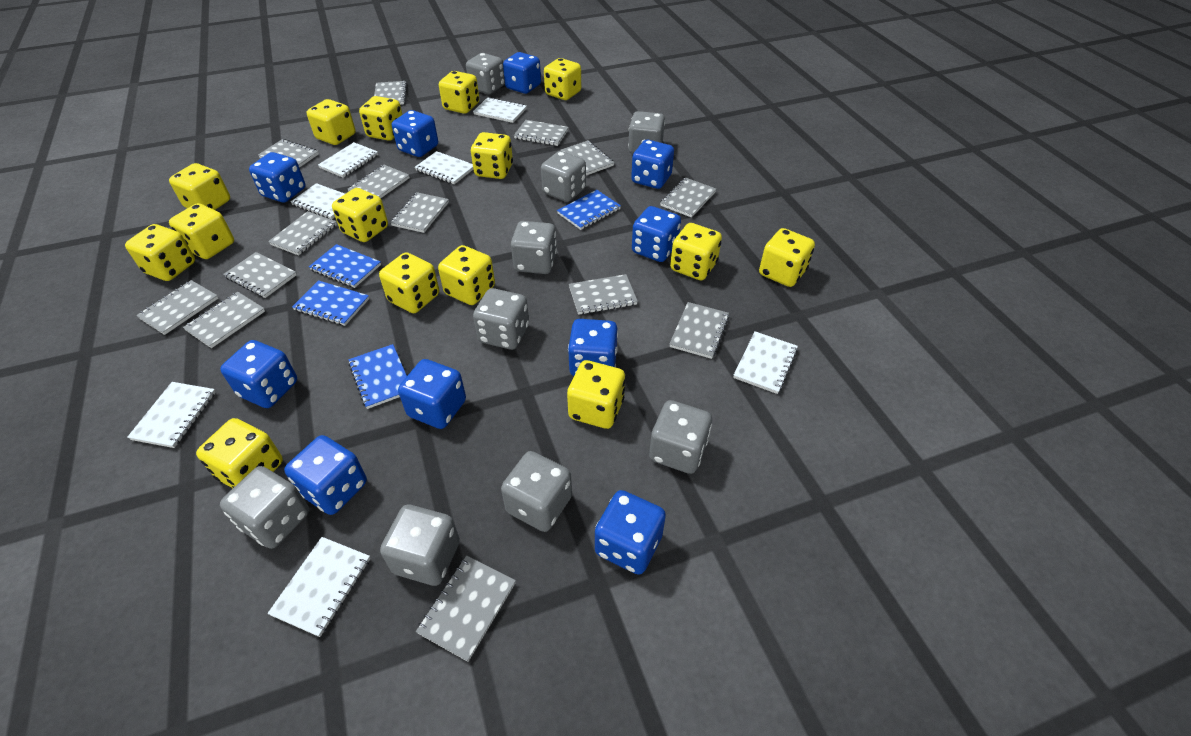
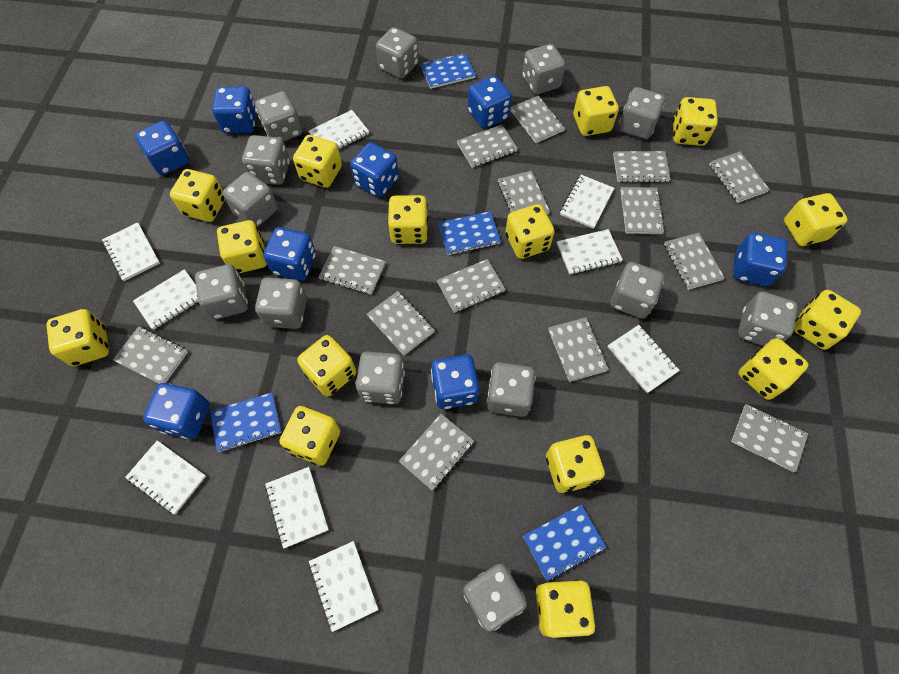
blue dice: 10 -> 8
grey dice: 9 -> 13
white notebook: 7 -> 9

